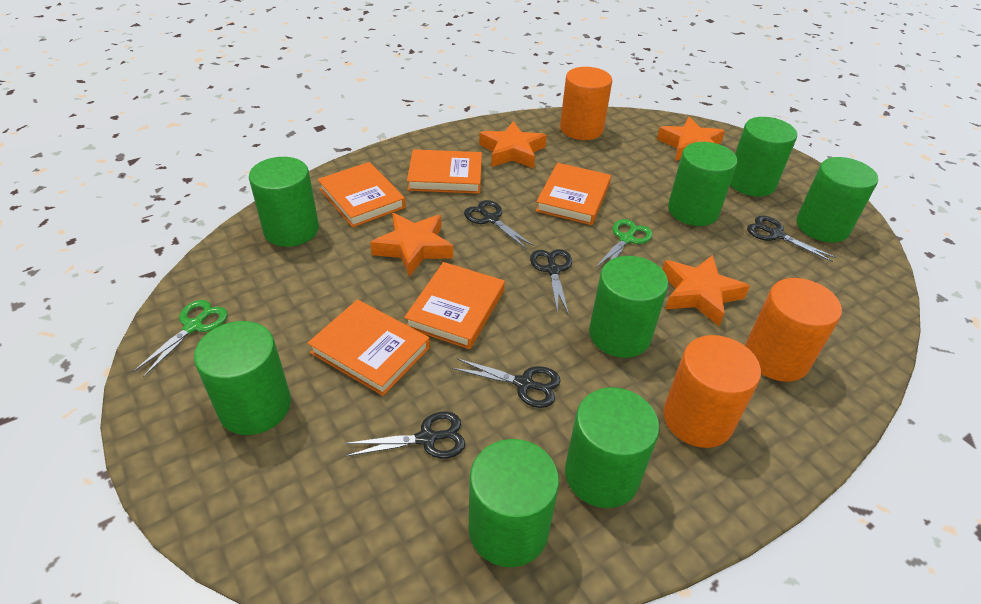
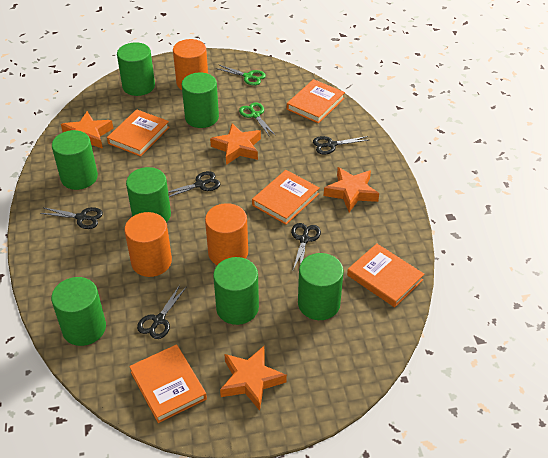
green cylinder: 8 -> 7

